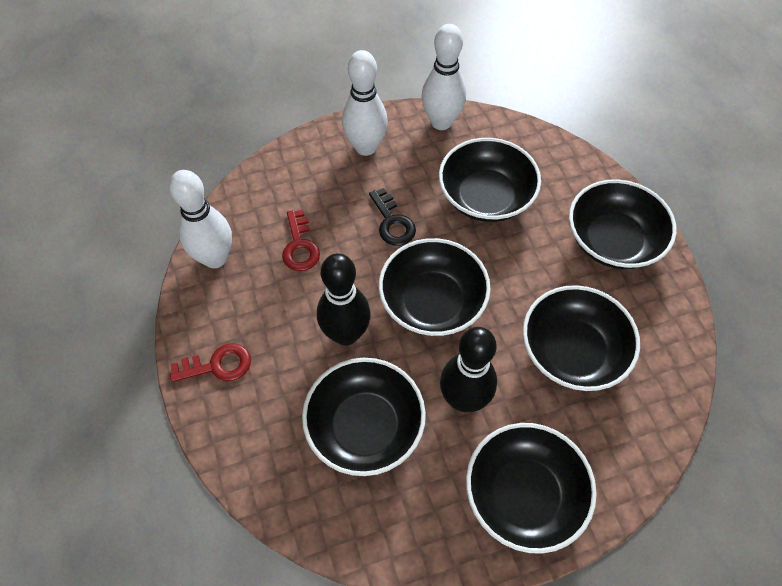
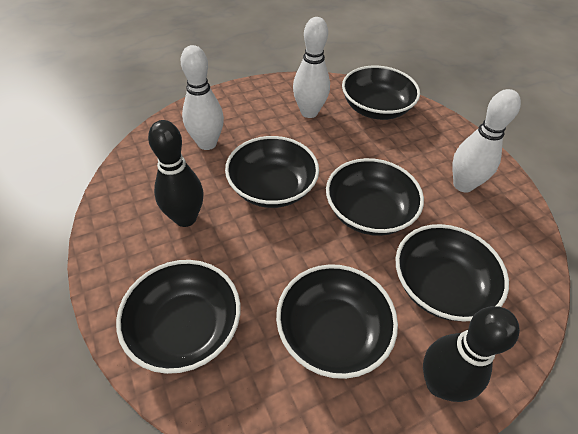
black key: 1 -> 0
red key: 2 -> 0

